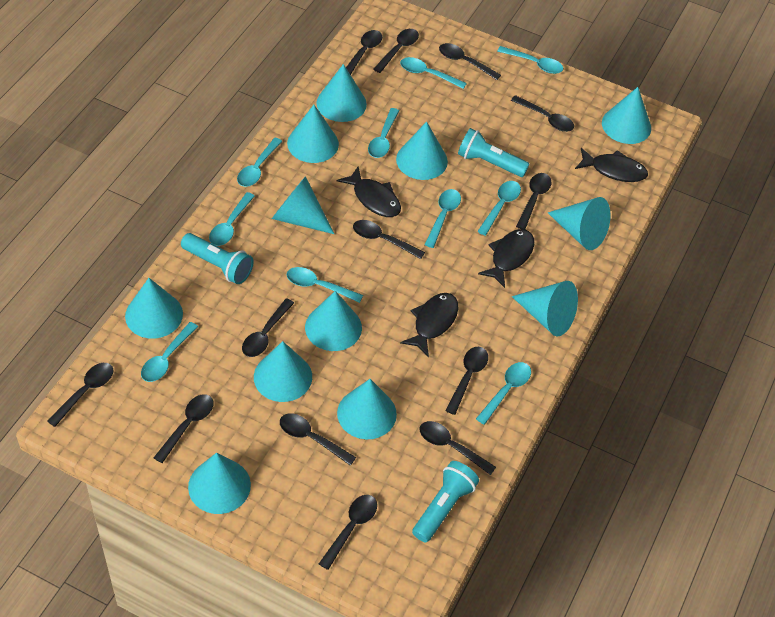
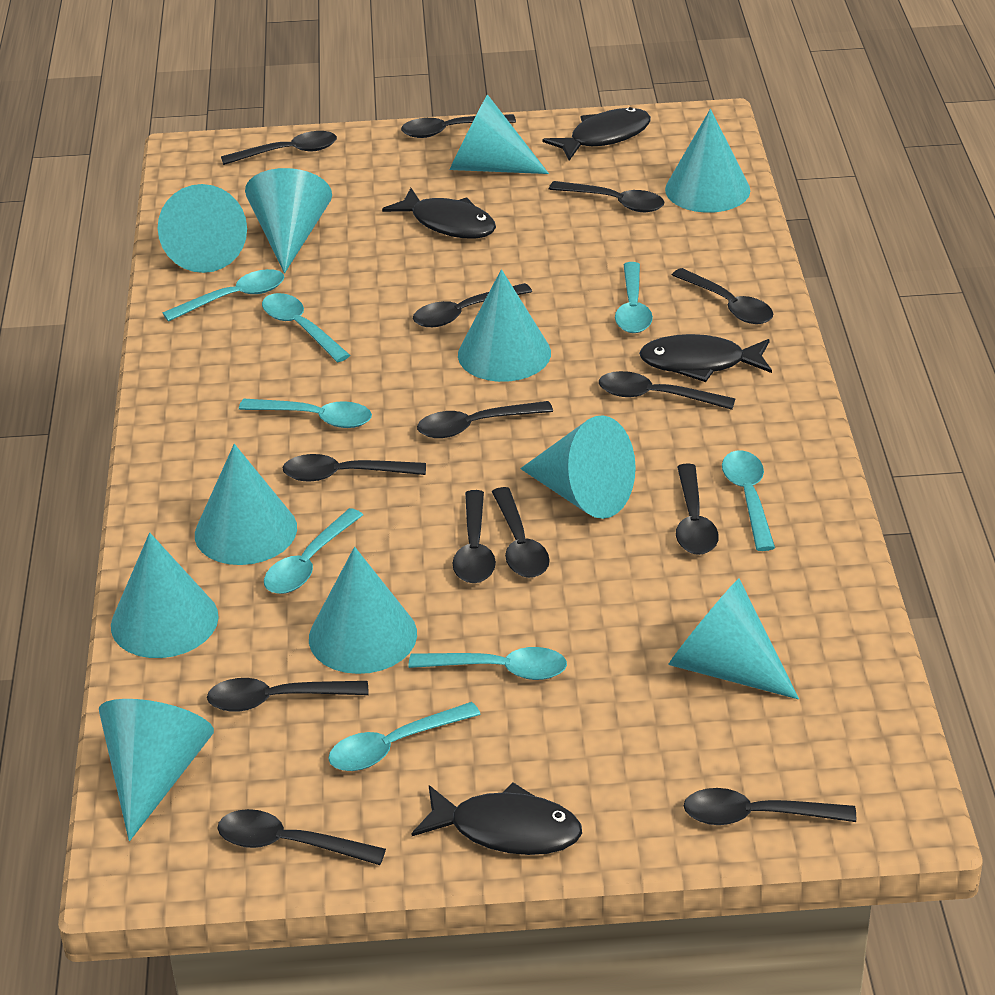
black spoon: 13 -> 14
turquoise cone: 12 -> 11
turquoise flashlight: 3 -> 0
turquoise spoon: 10 -> 8

